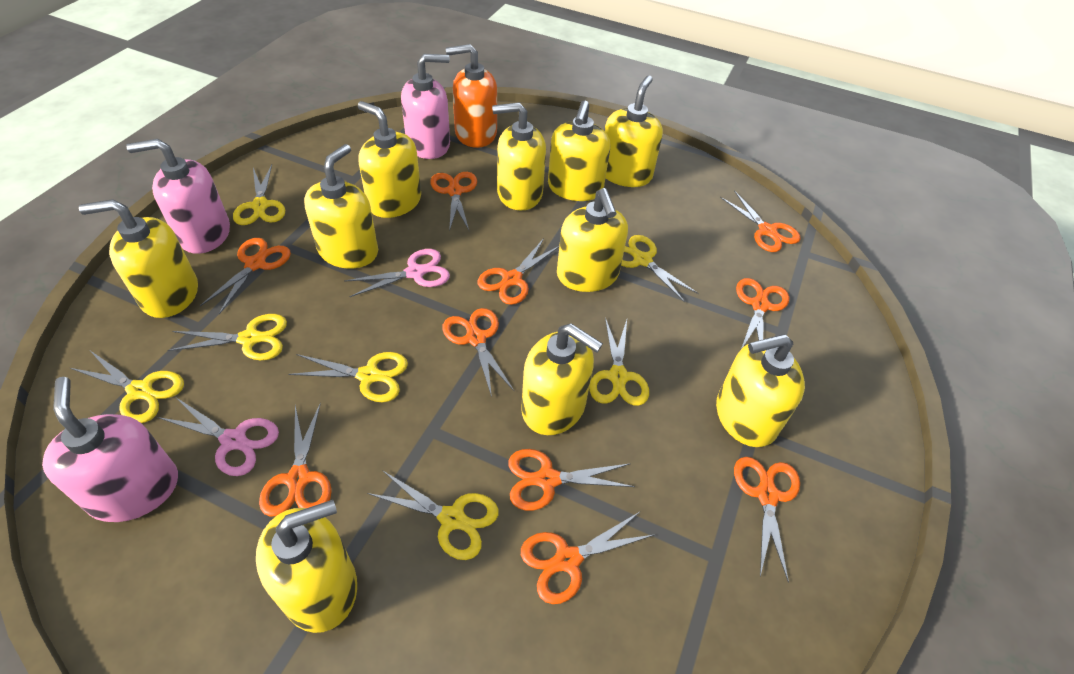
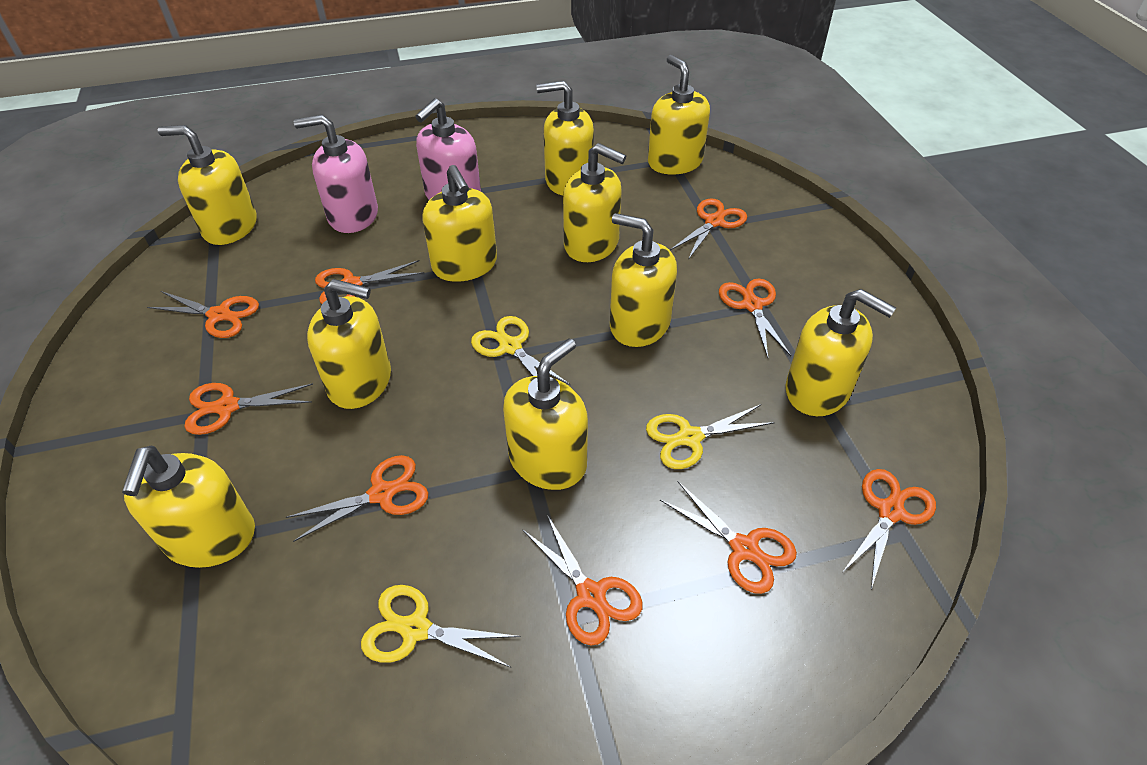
orange scissors: 10 -> 9
orange soap dispenser: 1 -> 0
pink scissors: 2 -> 0
pink soap dispenser: 3 -> 2
yellow scissors: 7 -> 3

